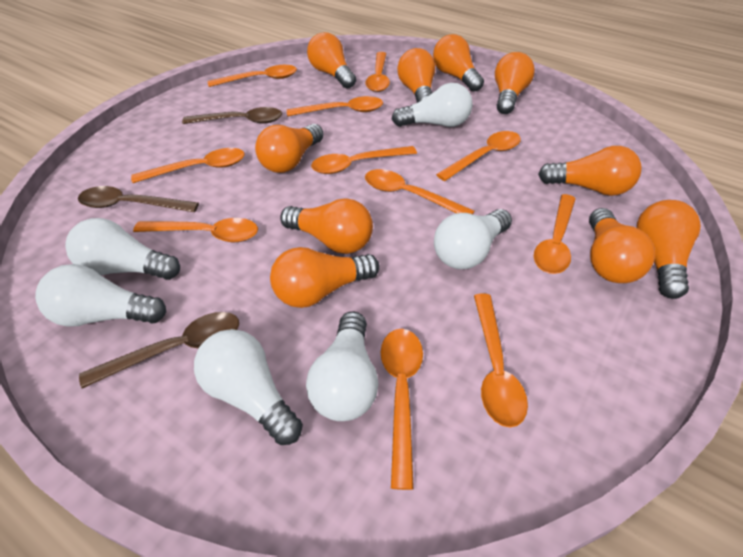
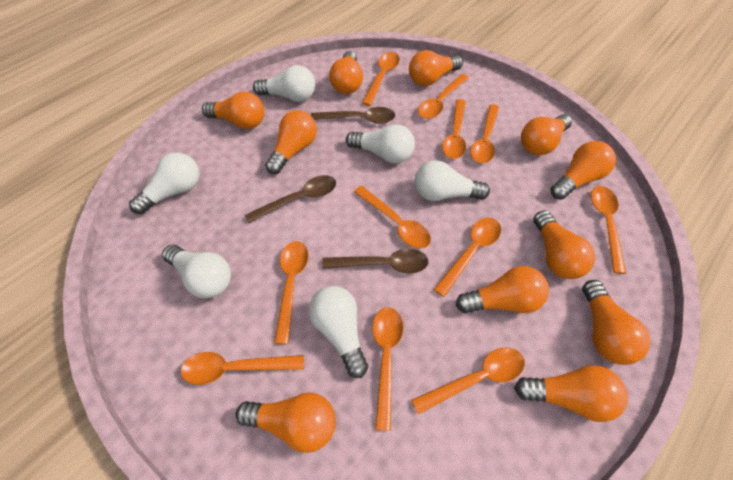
orange light bulb: 10 -> 11

